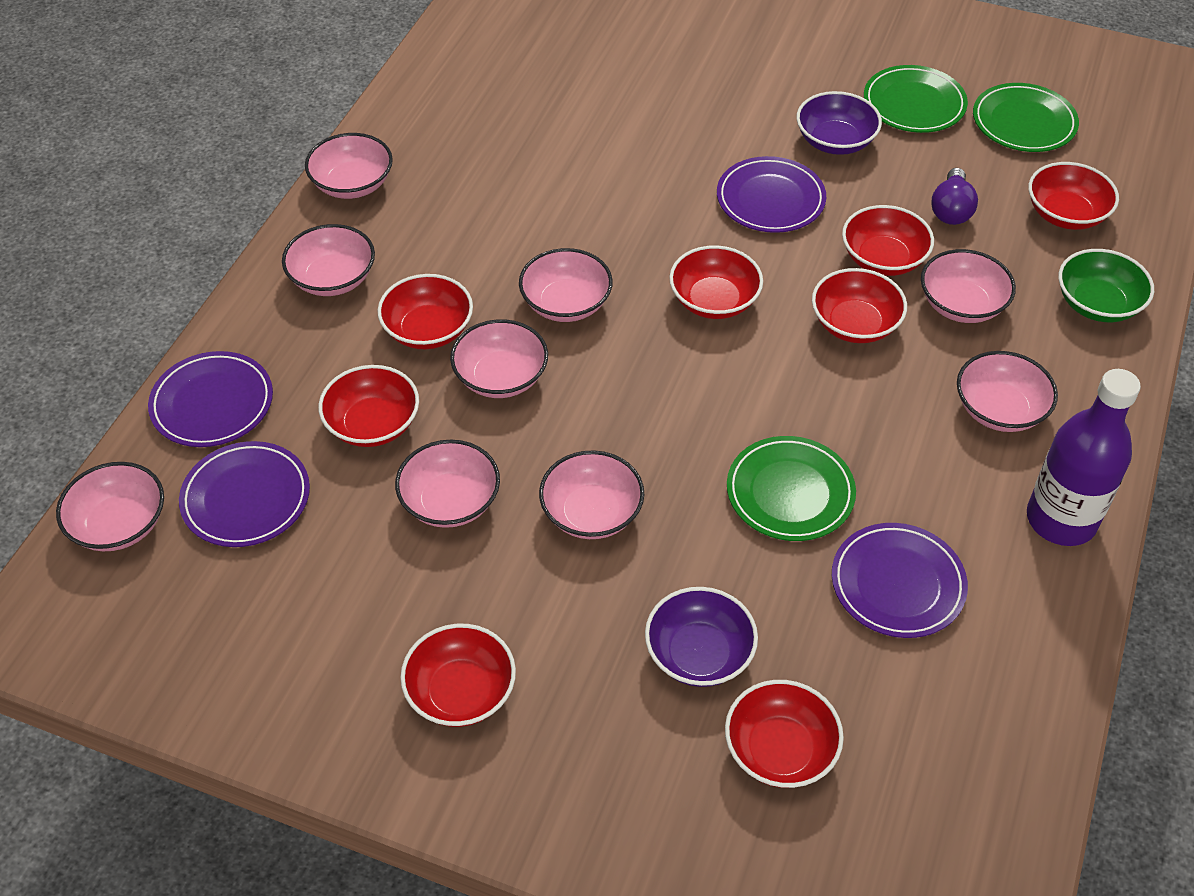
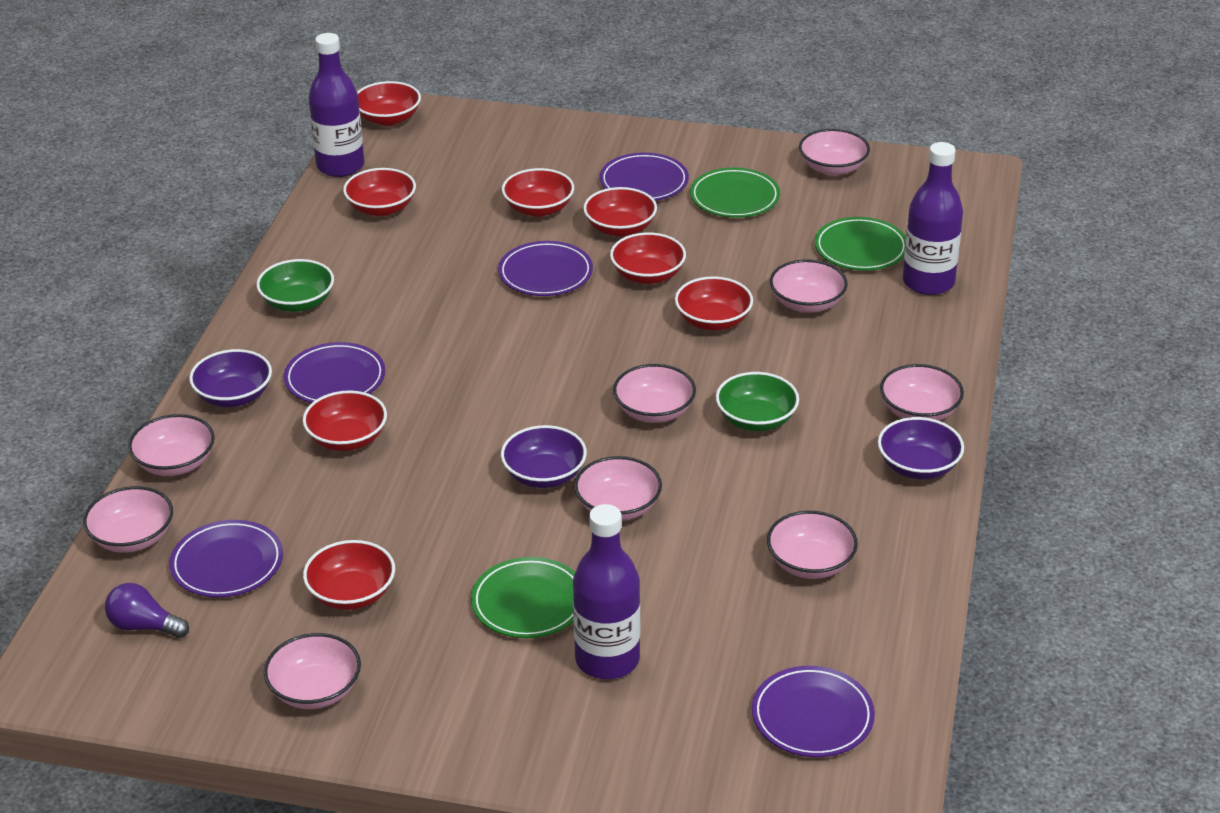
green bowl: 1 -> 2
purple bottle: 1 -> 3
purple bowl: 2 -> 3
purple plate: 4 -> 5

